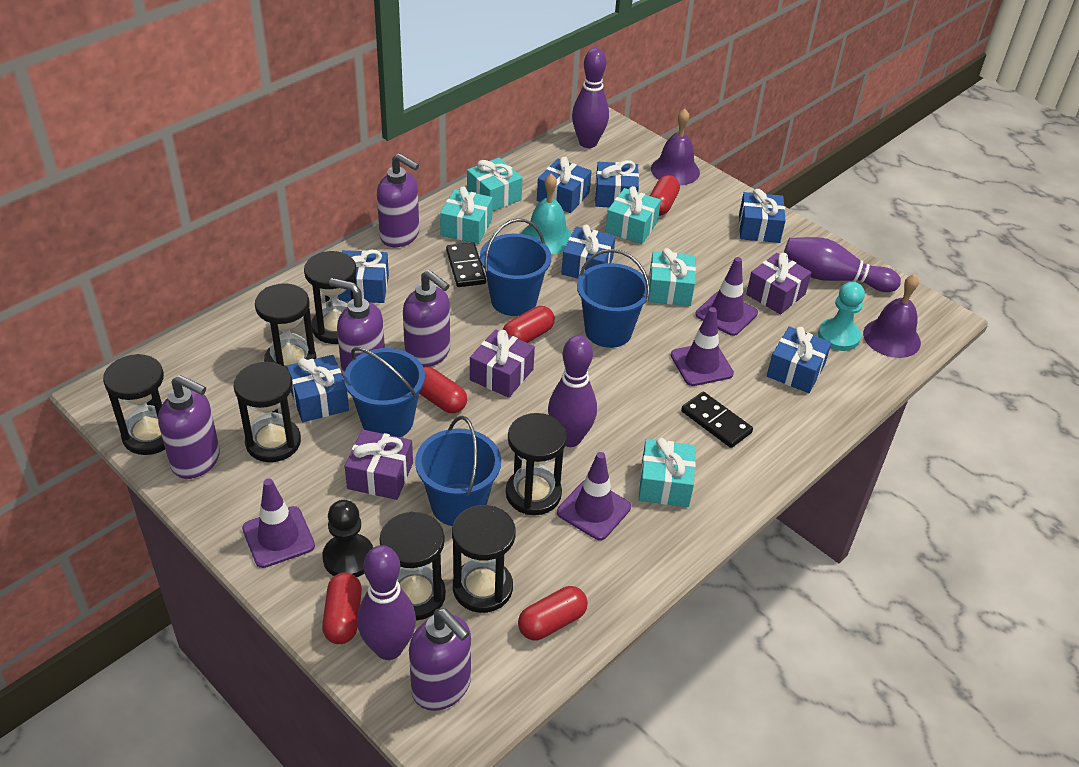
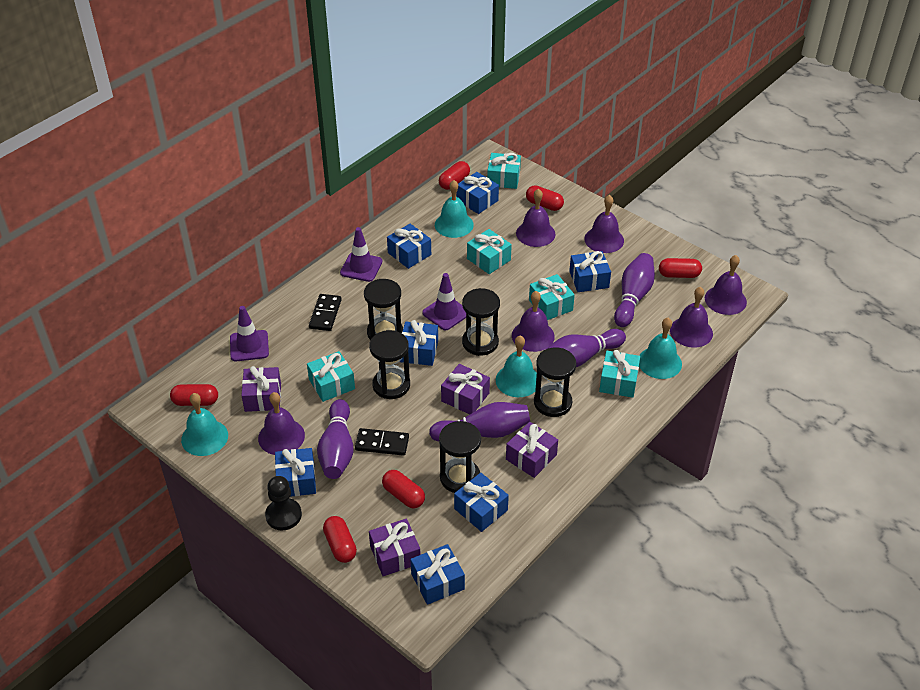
black hourglass: 7 -> 5
blue bucket: 4 -> 0
purple bell: 2 -> 6
purple gift: 3 -> 4
purple soap dispenser: 5 -> 0
purple traffic cone: 4 -> 3
red capsule: 5 -> 6
turquoise bell: 1 -> 4
turquoise pawn: 1 -> 0

